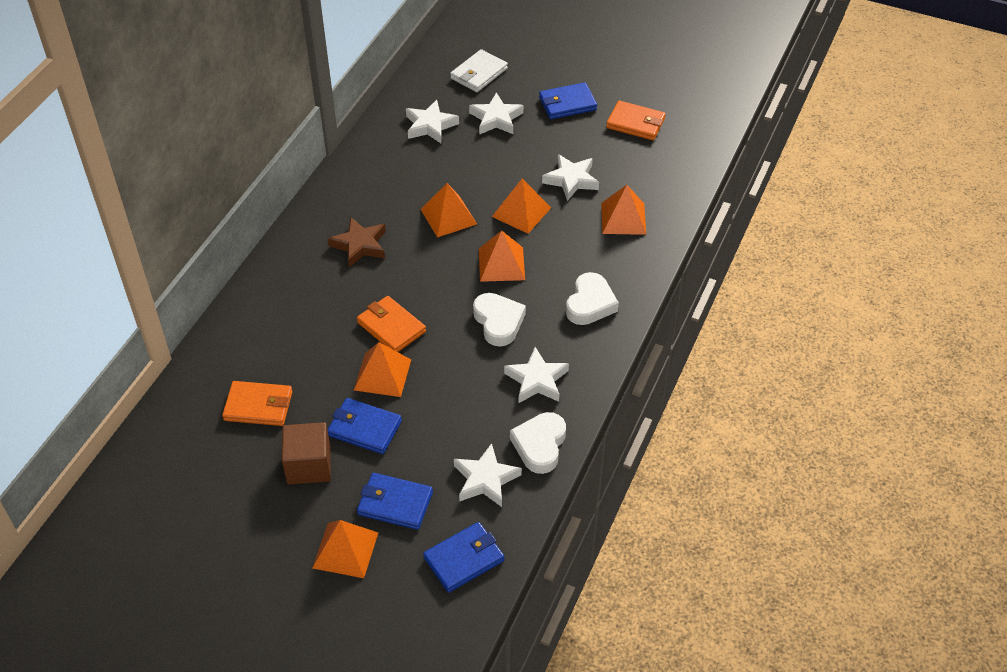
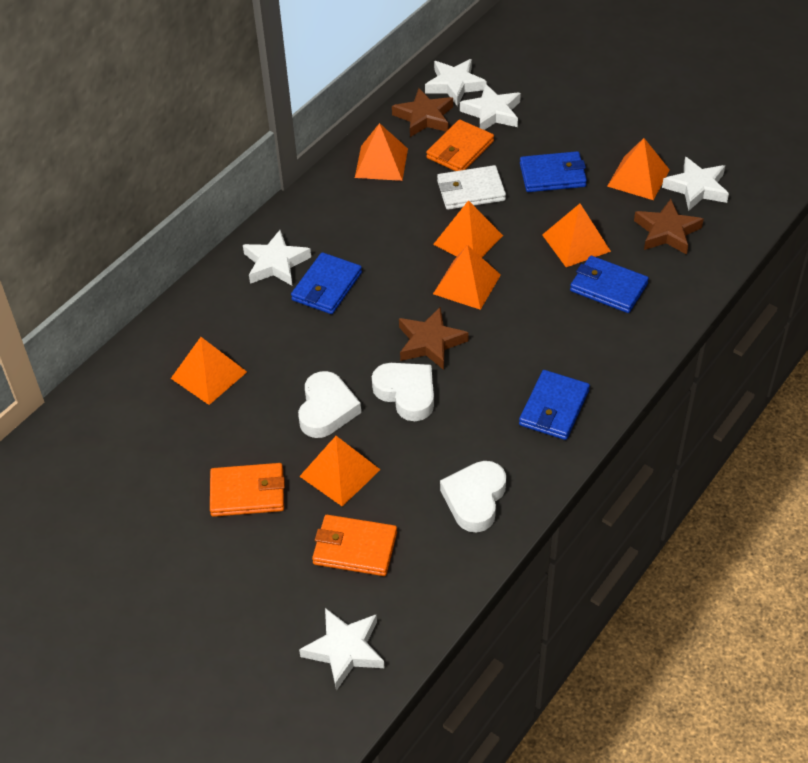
brown cube: 1 -> 0
brown star: 1 -> 3
orange pyramid: 6 -> 7

